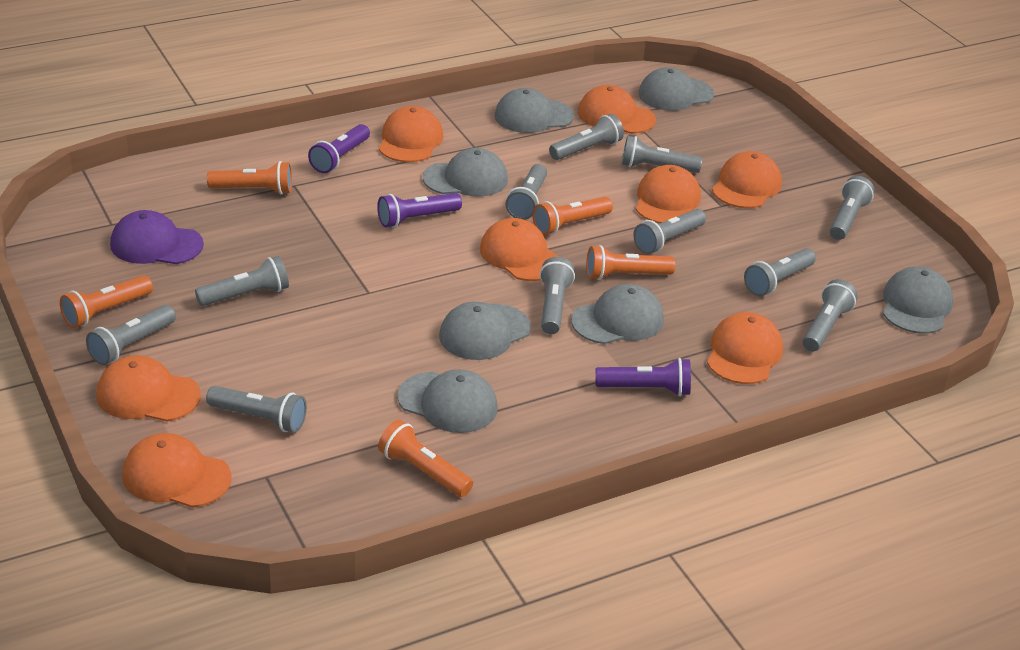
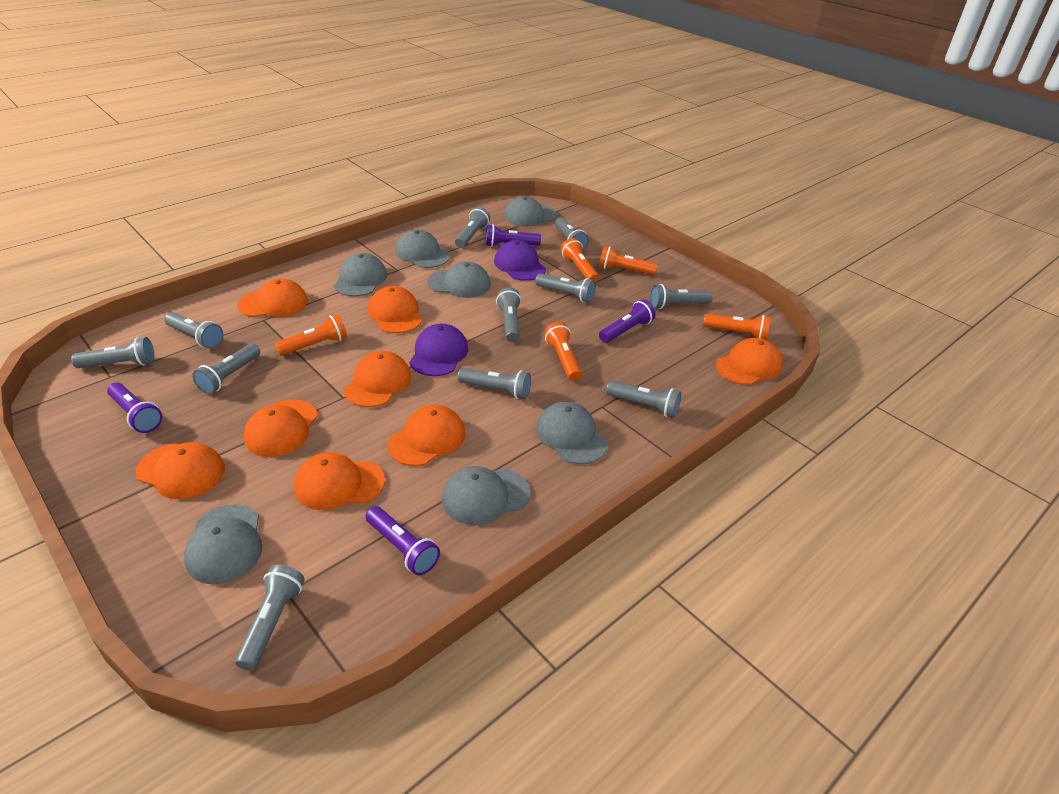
purple cap: 1 -> 2
purple flashlight: 3 -> 4

